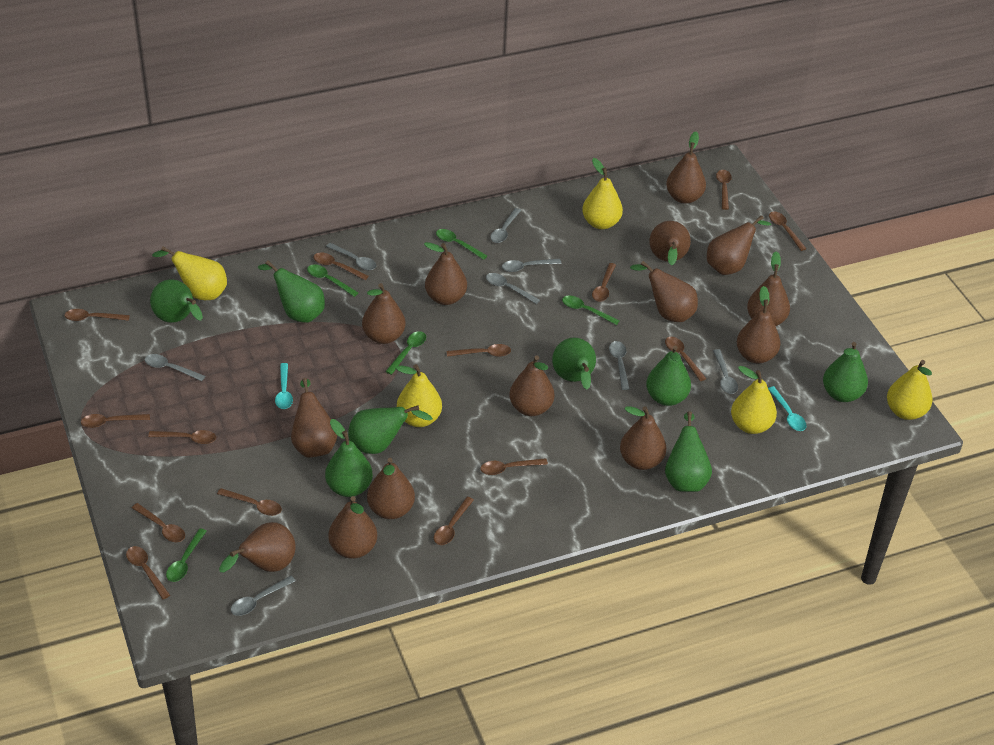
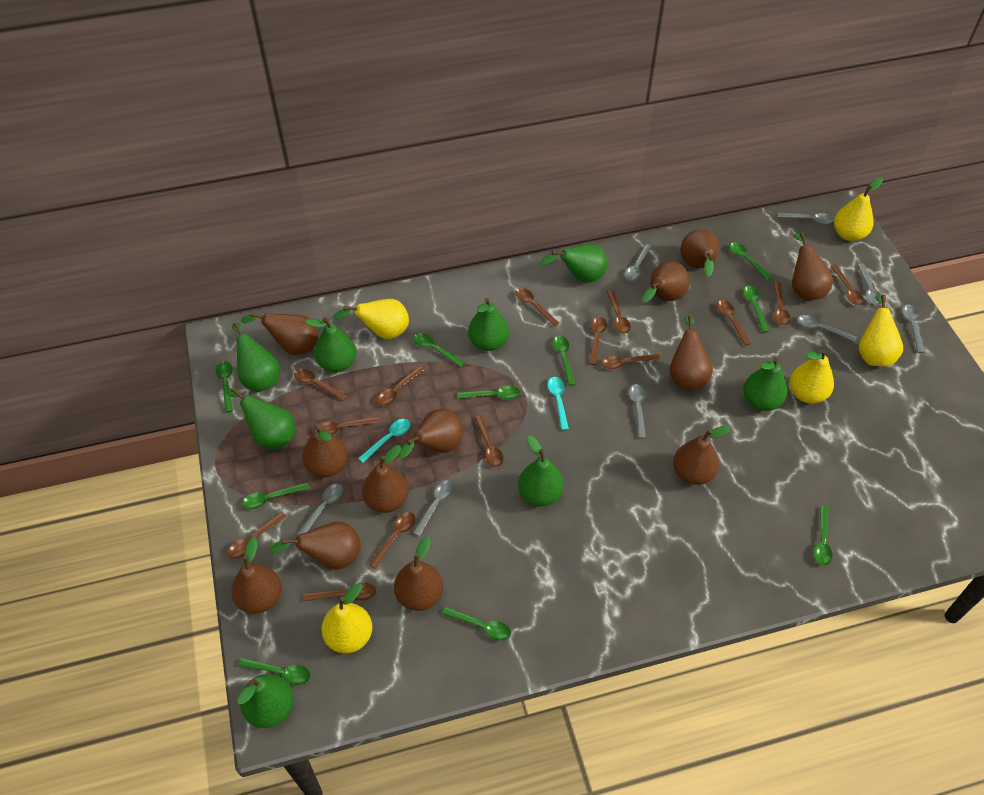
brown pear: 14 -> 12
green spoon: 5 -> 10

